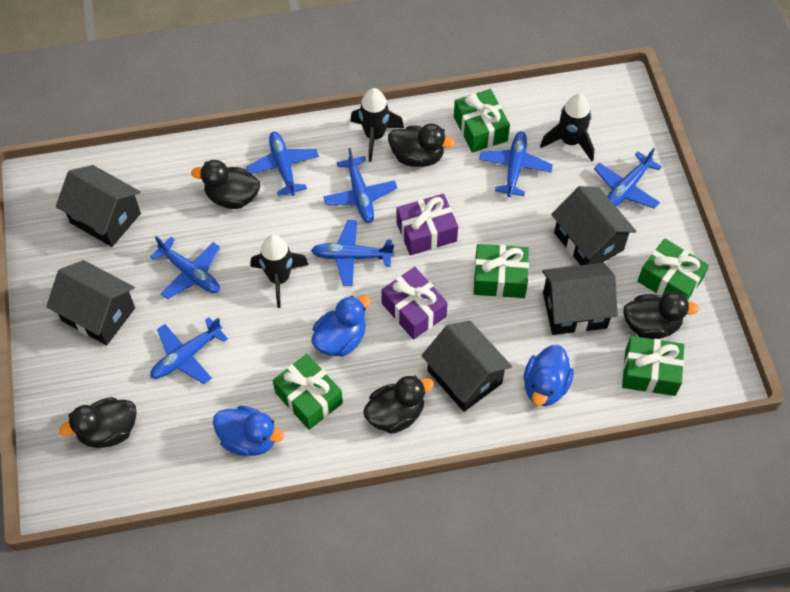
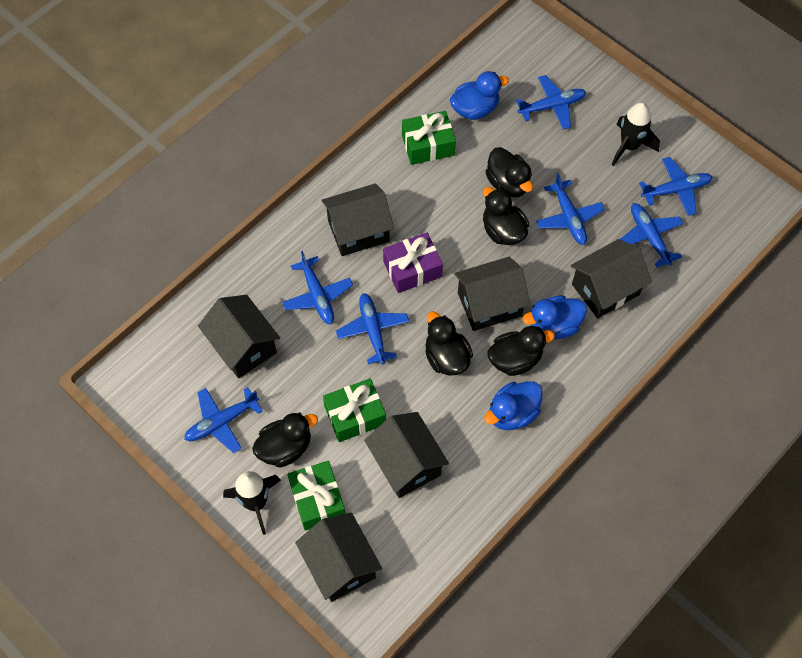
black house: 5 -> 6
black rocket: 3 -> 2
green gift: 5 -> 3
purple gift: 2 -> 1

